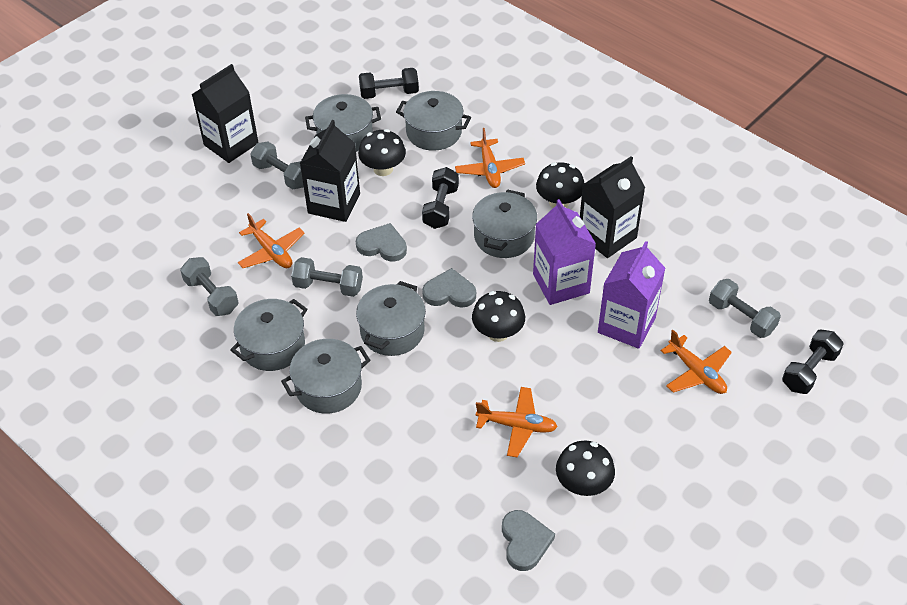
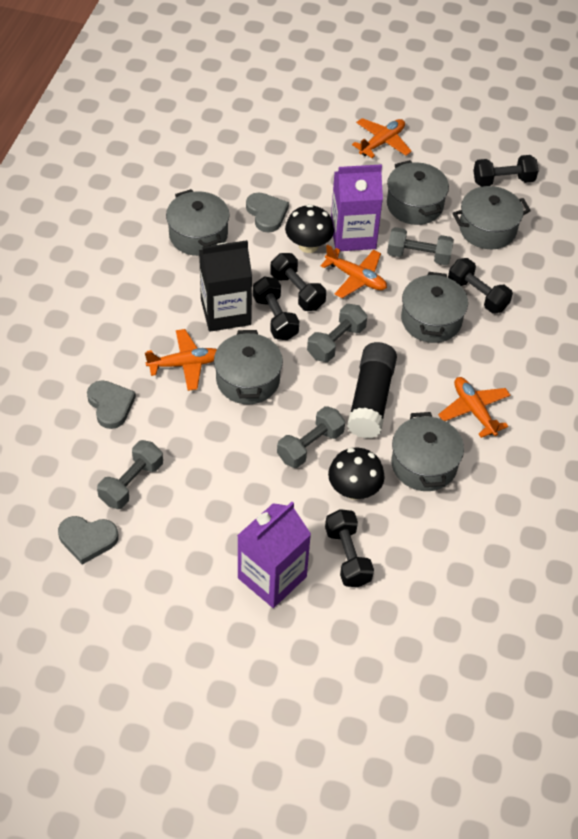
black carton: 3 -> 1
black dumbbell: 3 -> 5
black glue stick: 0 -> 1
black mushroom: 4 -> 2

